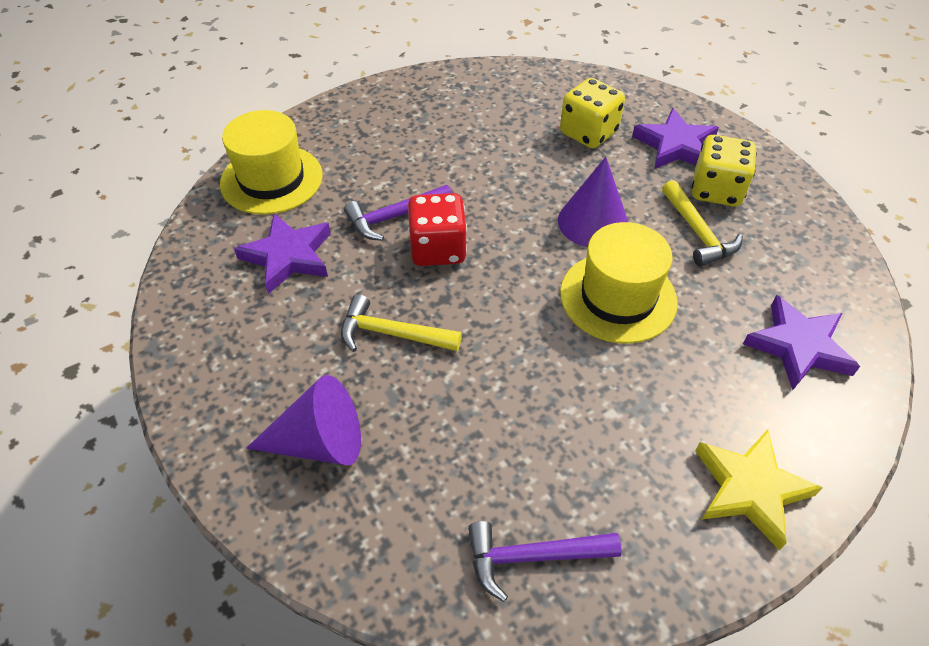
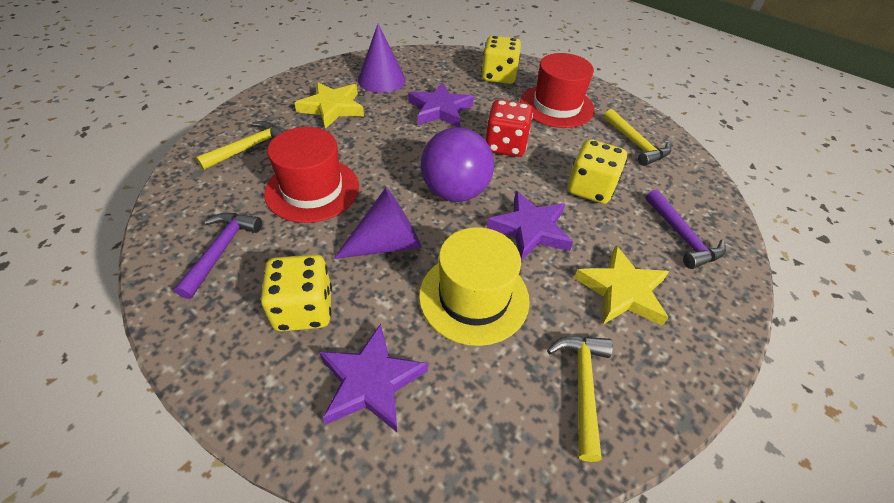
purple ball: 0 -> 1
red hat: 0 -> 2
yellow dice: 2 -> 3
yellow hammer: 2 -> 3
yellow hat: 2 -> 1
yellow star: 1 -> 2

